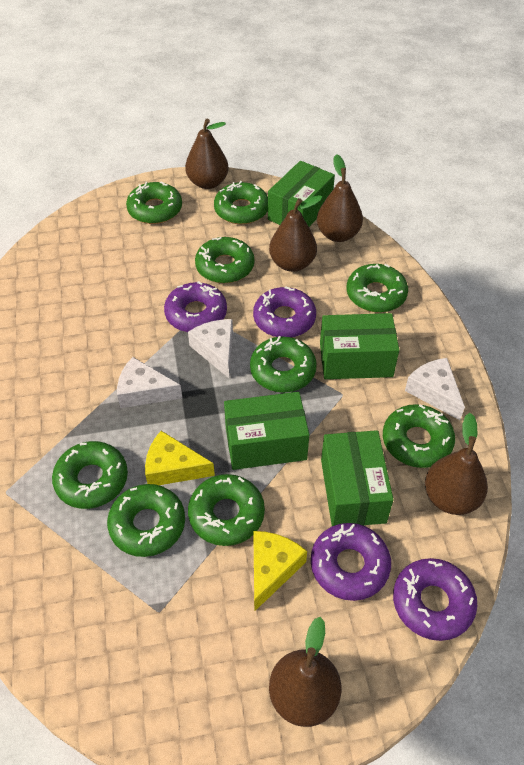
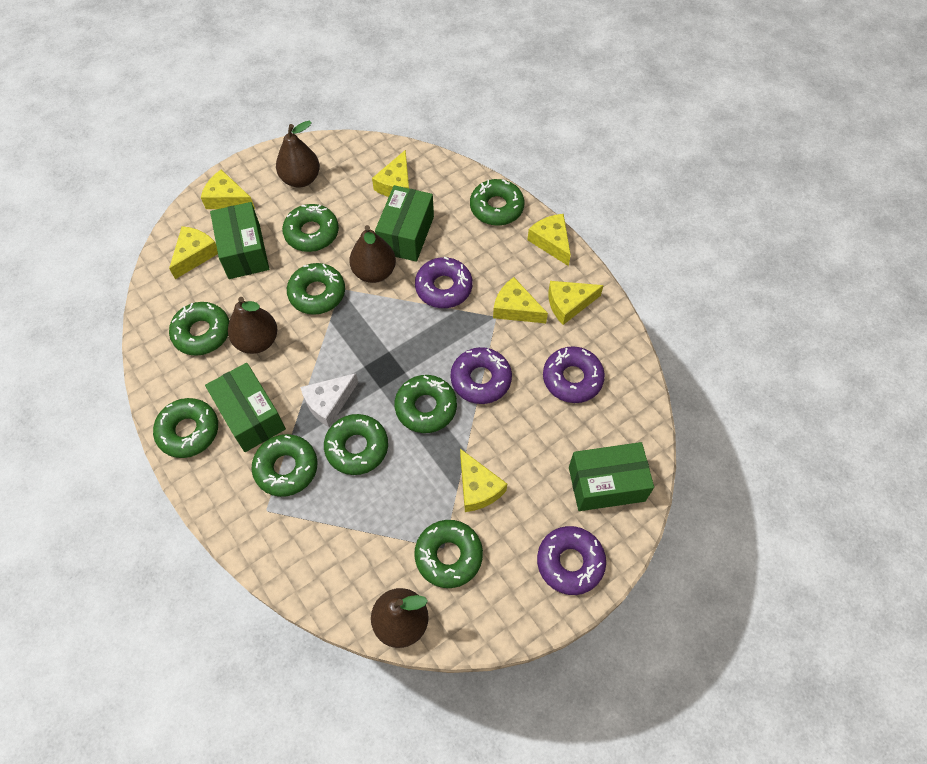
brown pear: 5 -> 4
white cheese: 3 -> 1
yellow cheese: 2 -> 7

